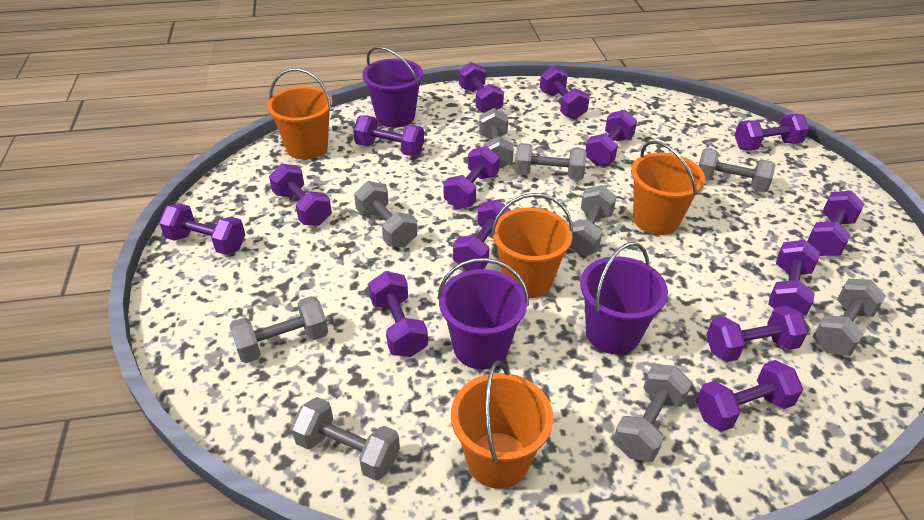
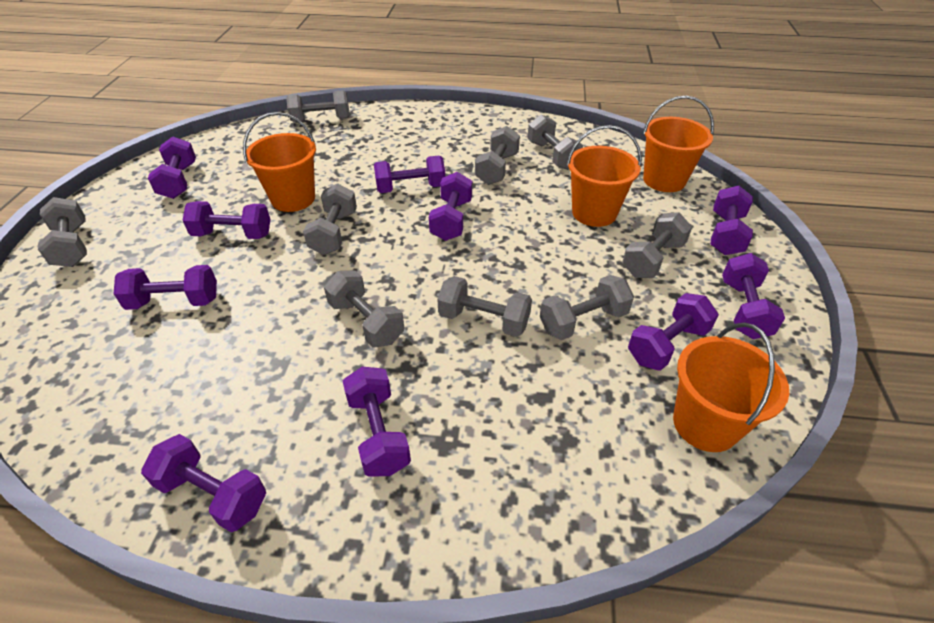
purple bucket: 3 -> 0
purple dumbbell: 14 -> 10

